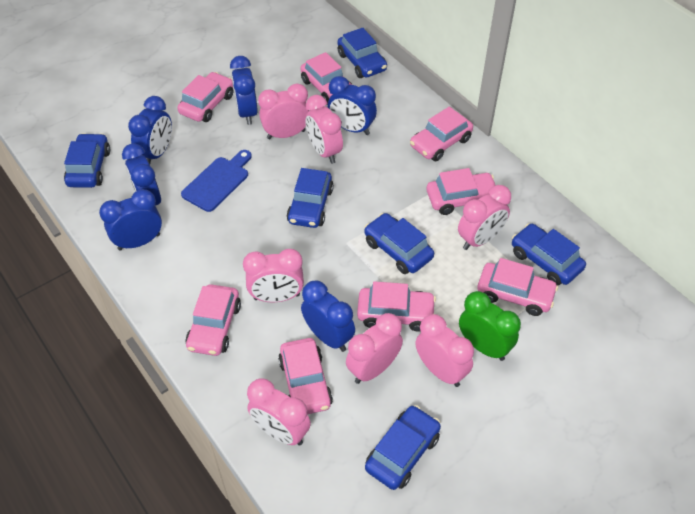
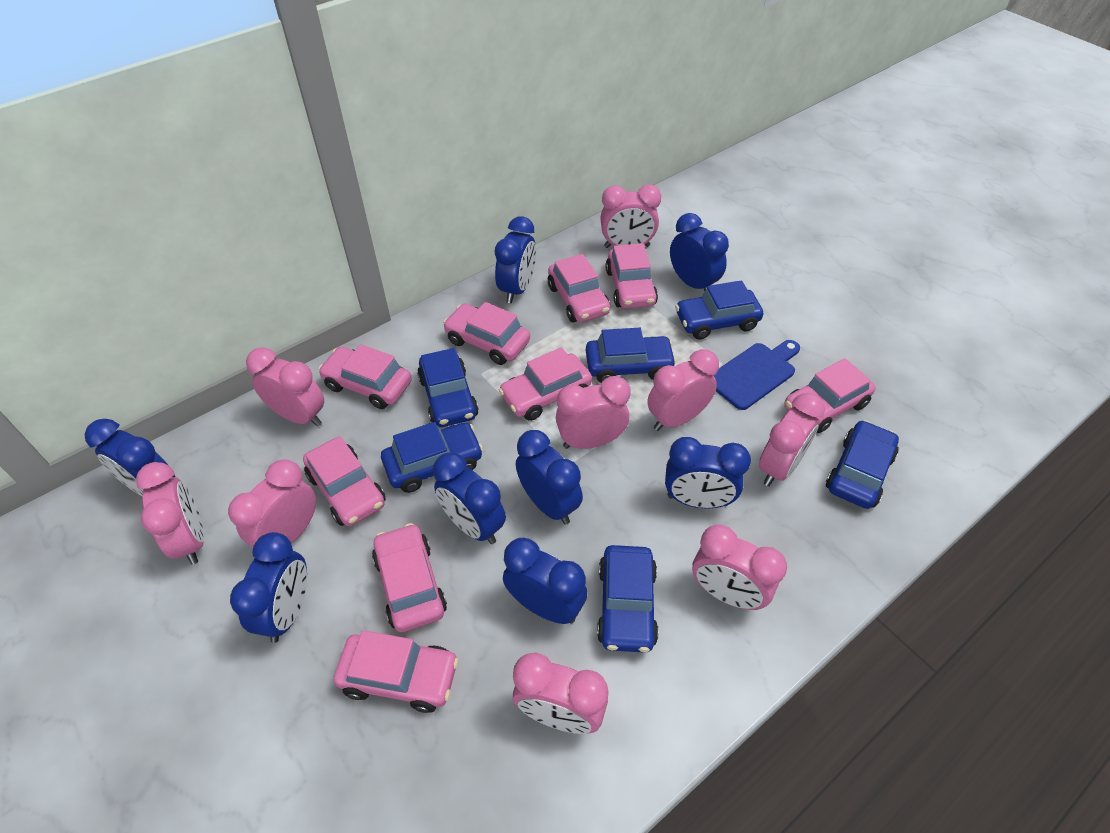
blue clock: 6 -> 8
green clock: 1 -> 0
pink car: 8 -> 9
pink clock: 7 -> 9

